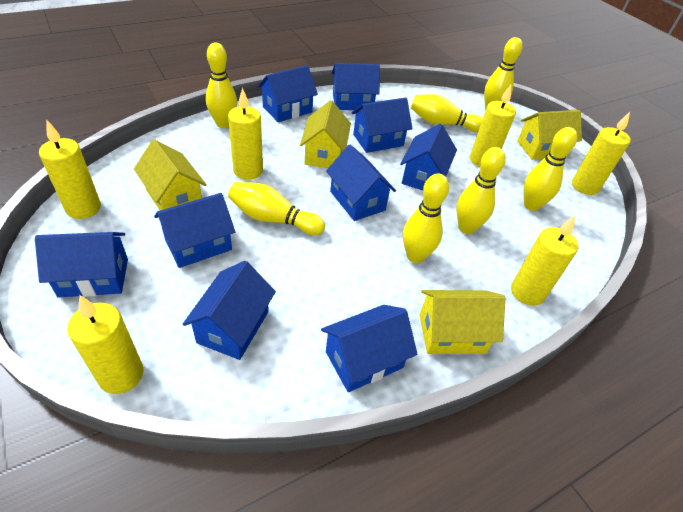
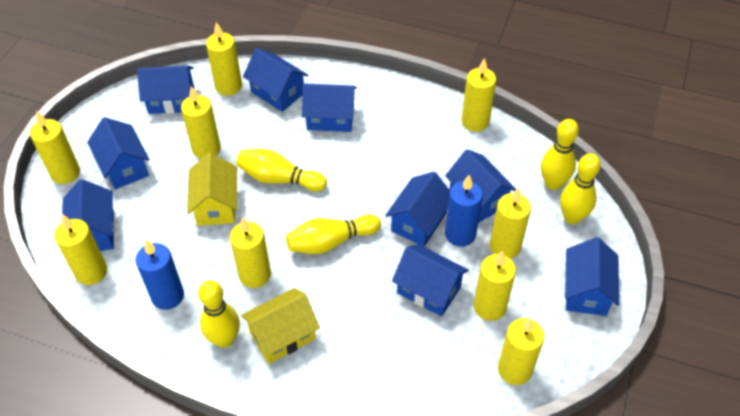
blue candle: 0 -> 2
yellow bowling pin: 7 -> 5
yellow candle: 6 -> 9
yellow house: 4 -> 2

